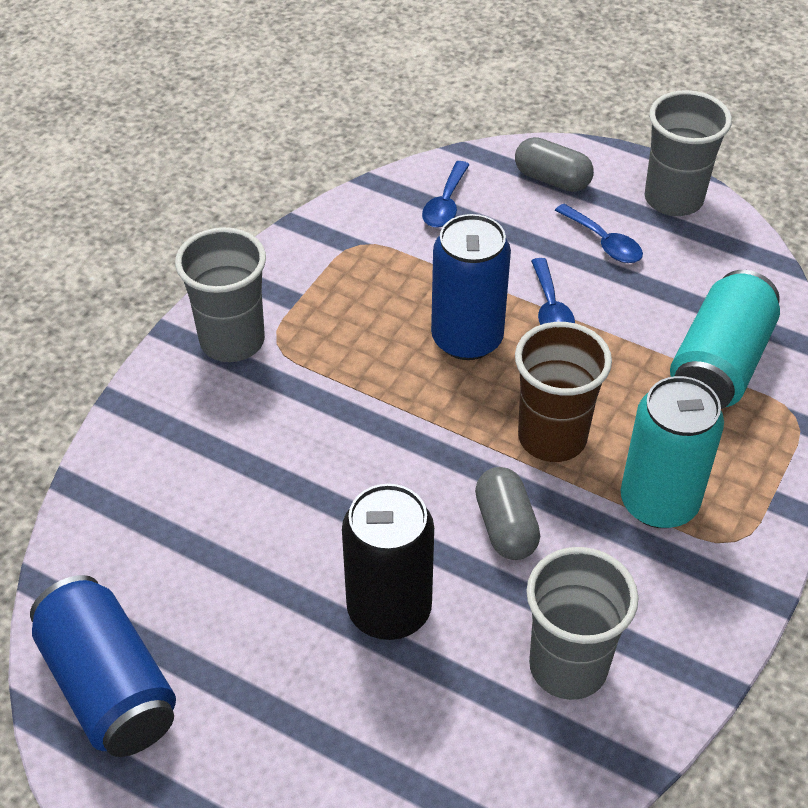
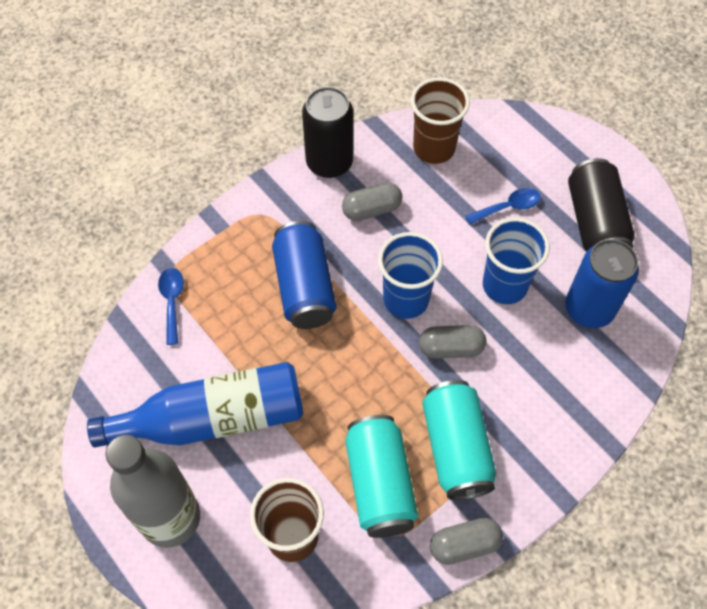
black can: 1 -> 2
blue bottle: 0 -> 1
blue cup: 0 -> 2
blue spoon: 3 -> 2
brown cup: 1 -> 2
grey bottle: 0 -> 1
grey capsule: 2 -> 3
grey cup: 3 -> 0

